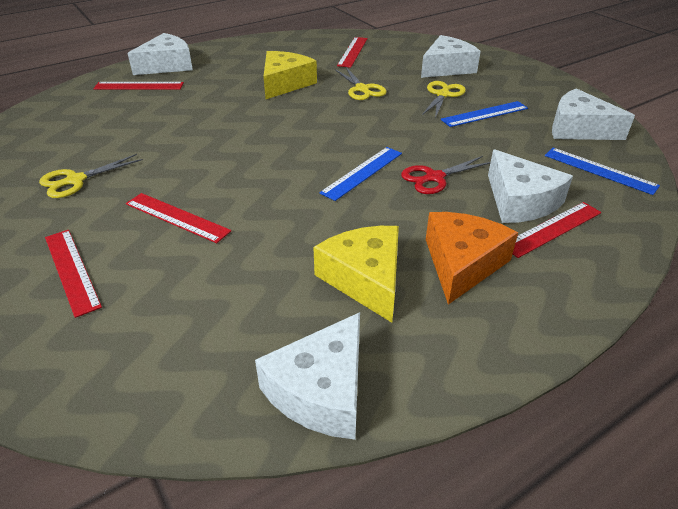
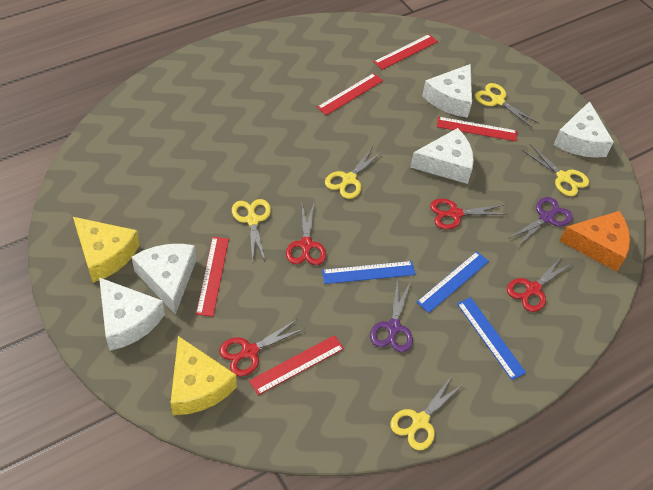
purple scissors: 0 -> 2
red scissors: 1 -> 4
yellow scissors: 3 -> 5

